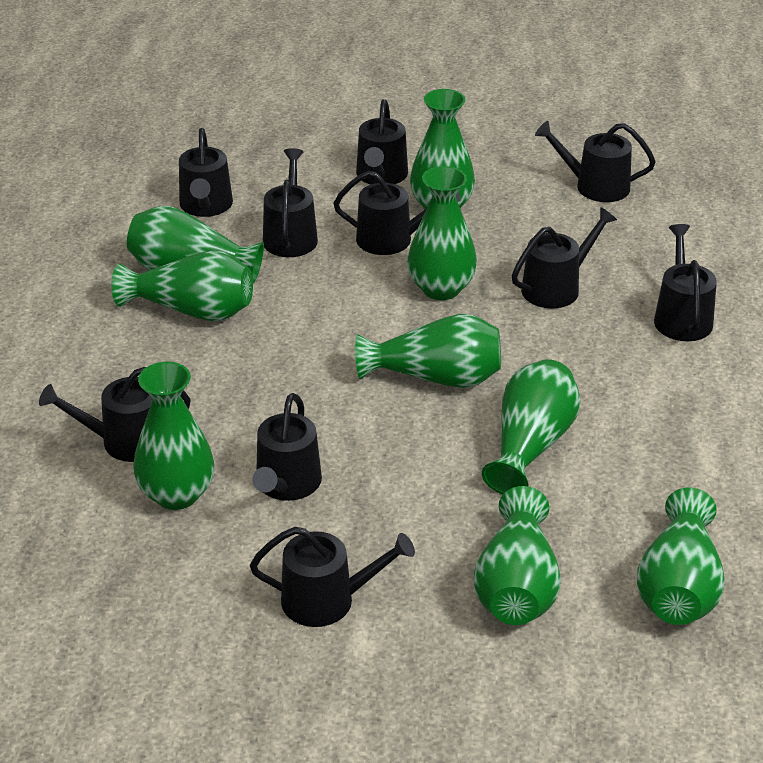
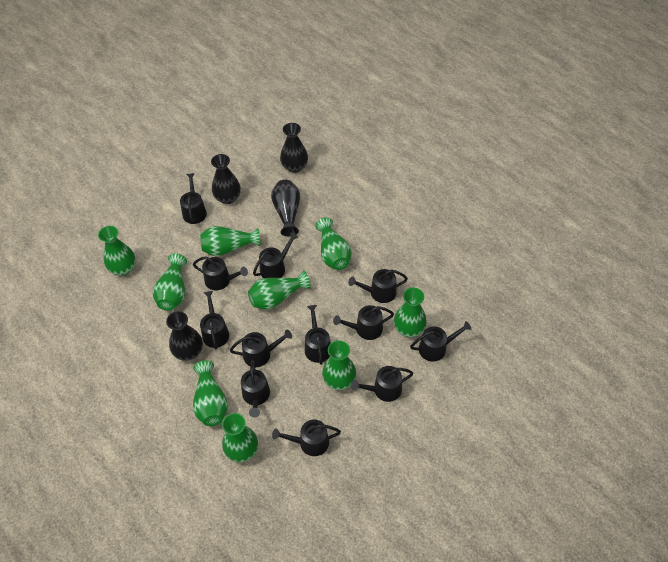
black vase: 0 -> 4
black watering can: 10 -> 12

